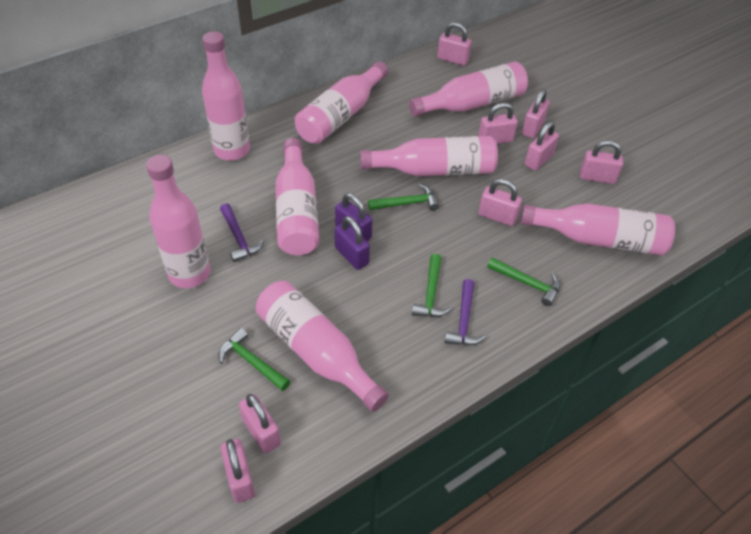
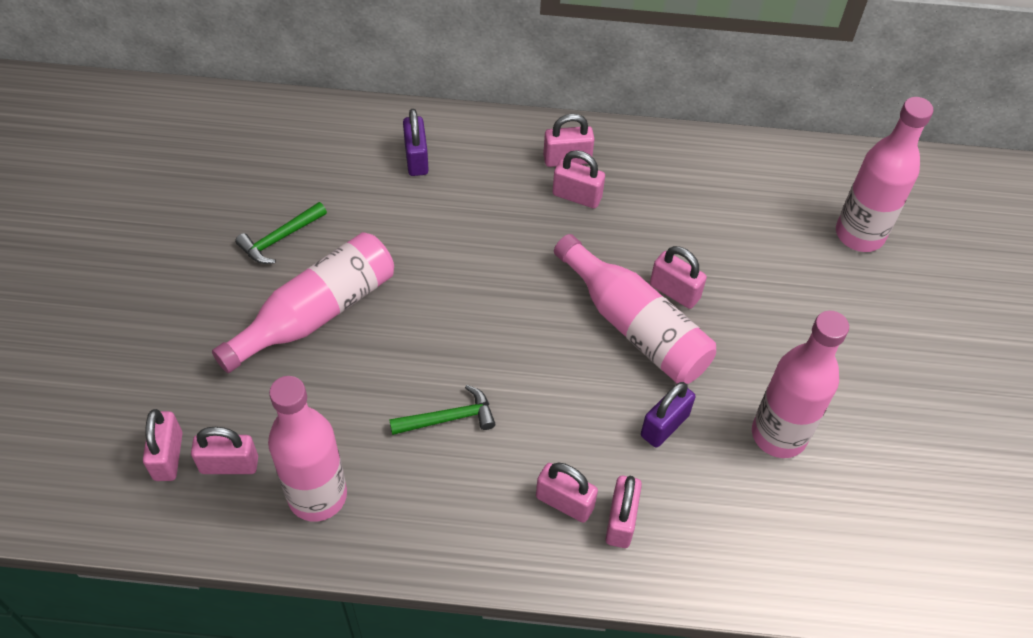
green hammer: 4 -> 2
pink bottle: 8 -> 5
pink padlock: 8 -> 7
purple hammer: 2 -> 0

